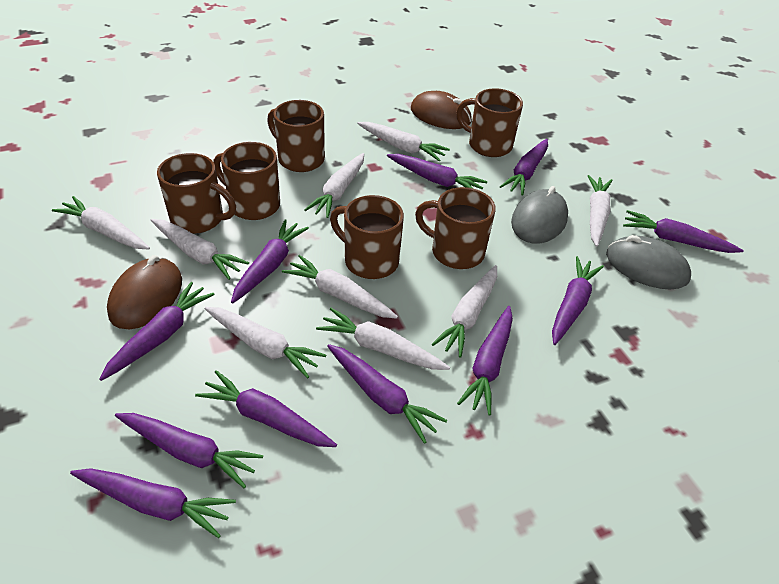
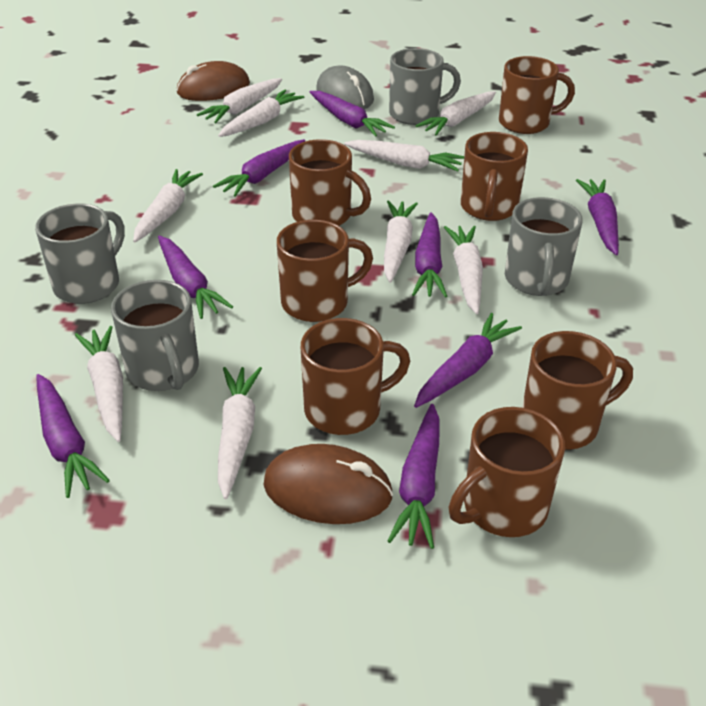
brown mug: 6 -> 7
grey mouse: 2 -> 1
grey mug: 0 -> 4
purple carrot: 11 -> 8

